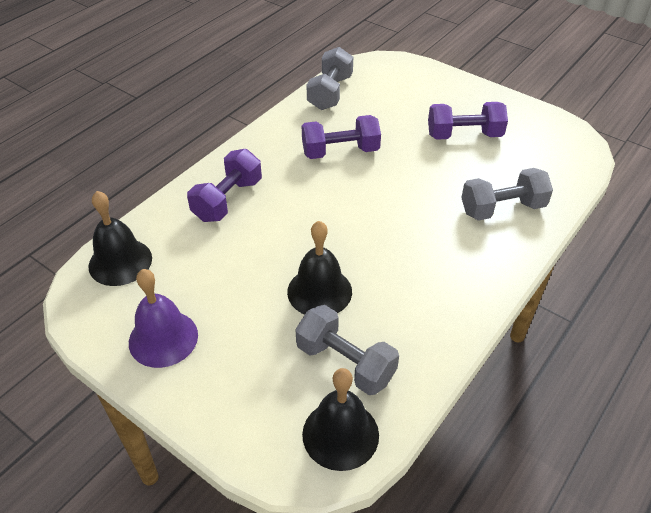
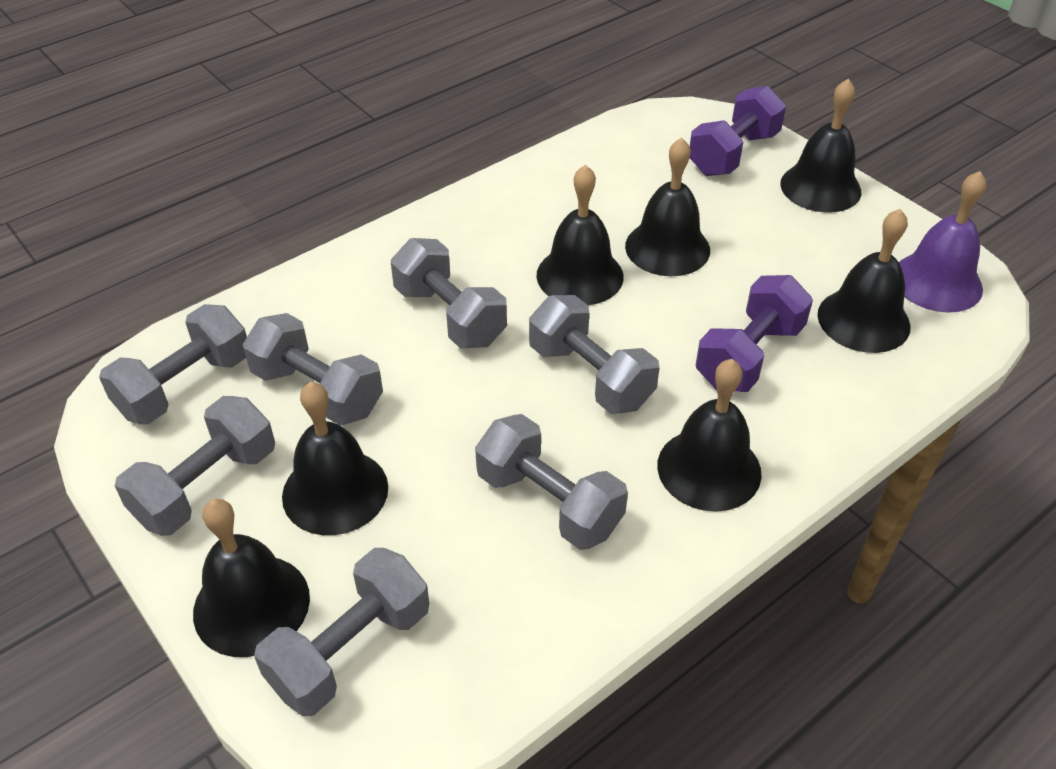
black bell: 3 -> 7
grey dumbbell: 3 -> 7
purple dumbbell: 3 -> 2

